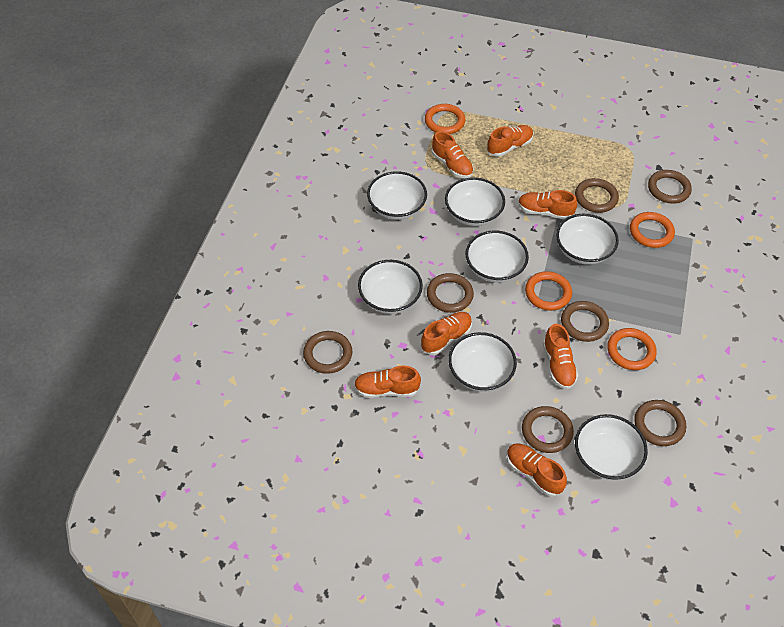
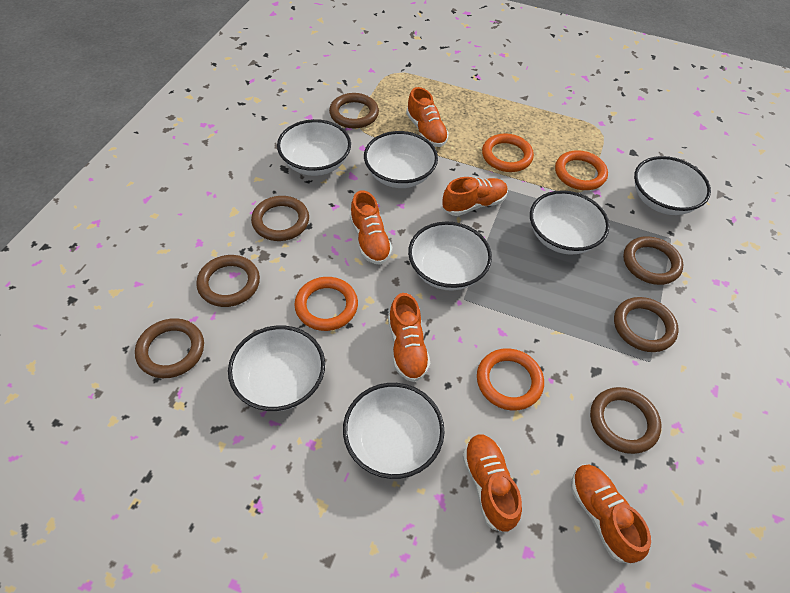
orange shoe: 7 -> 6

